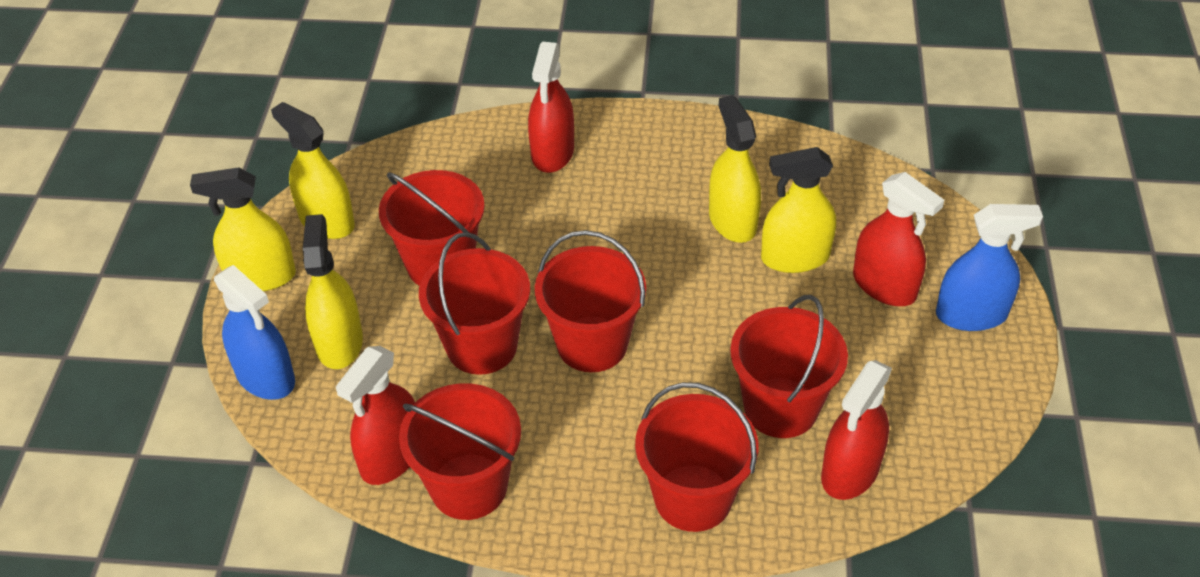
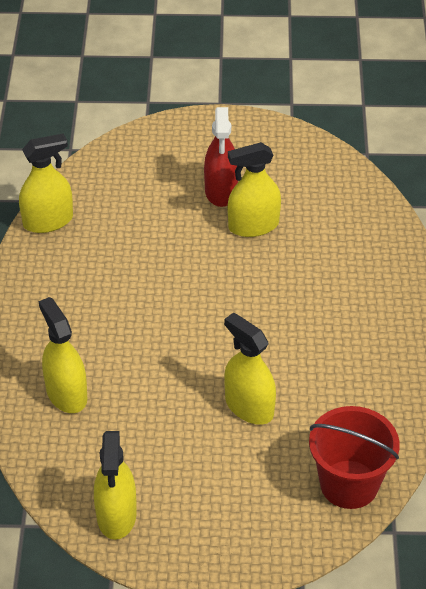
blue spray bottle: 2 -> 0
red bucket: 6 -> 1
red spray bottle: 4 -> 1

